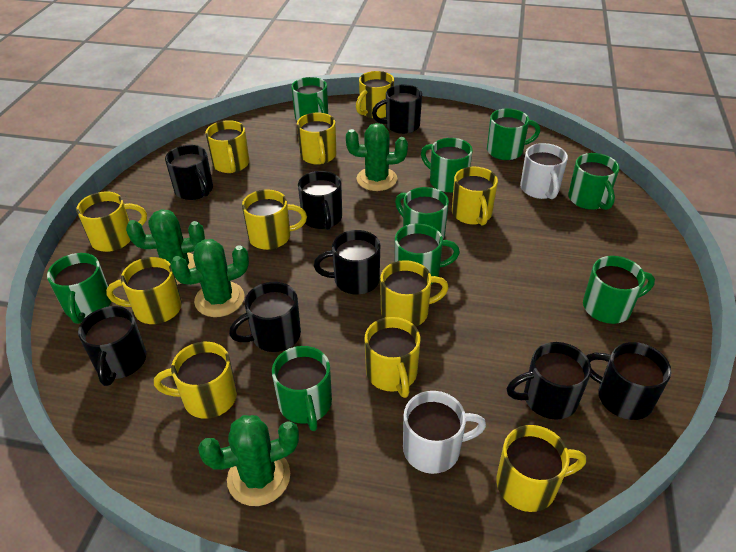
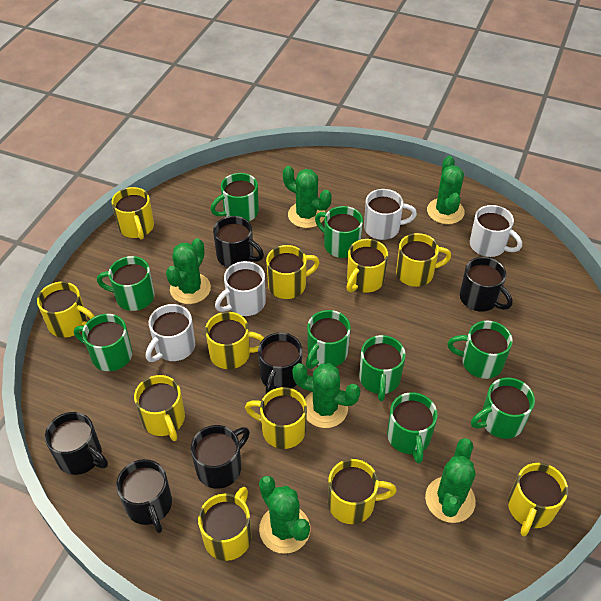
black mug: 8 -> 6
green cactus: 4 -> 6
white mug: 2 -> 4

